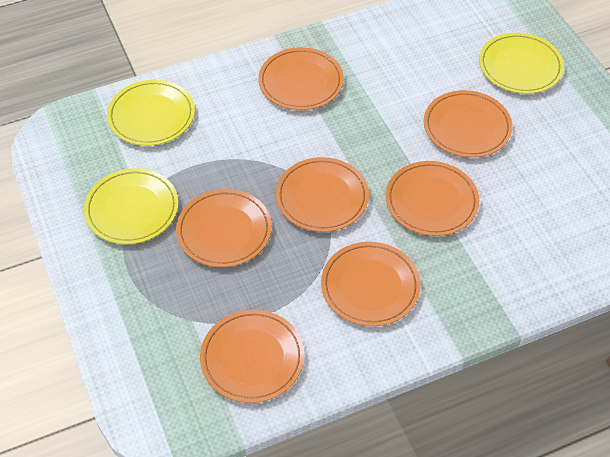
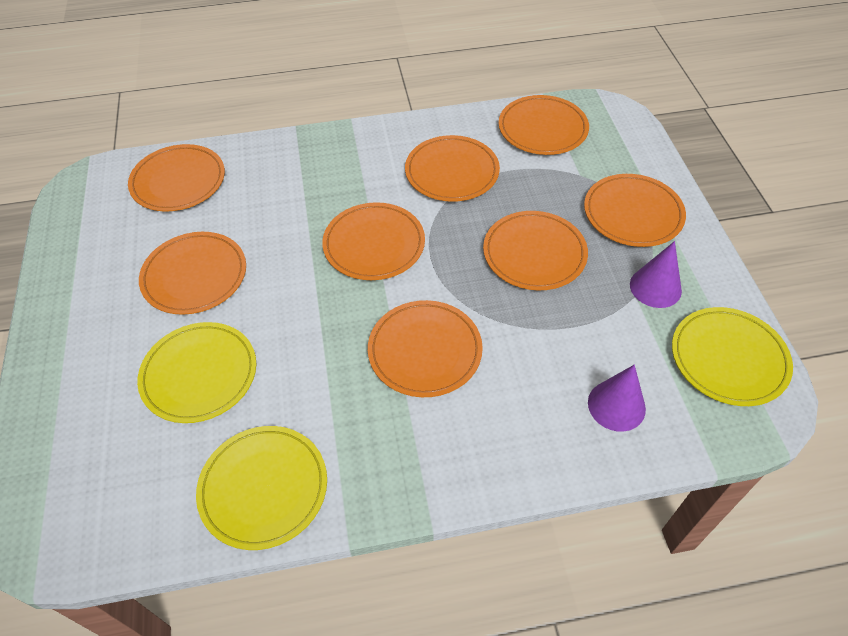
orange plate: 7 -> 8
purple cone: 0 -> 2

